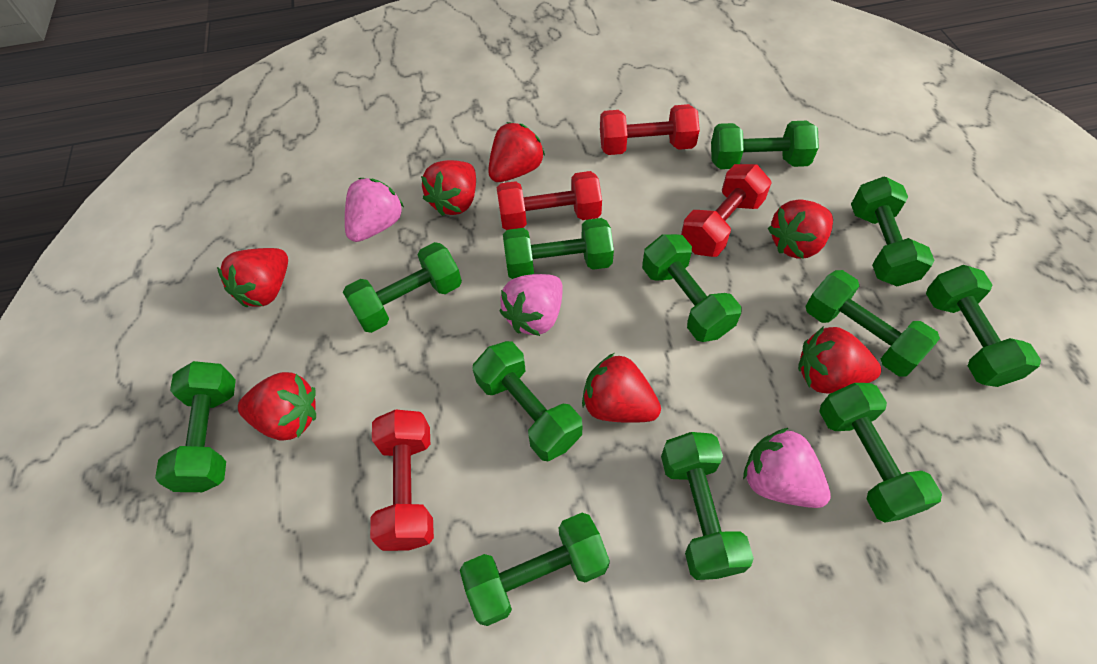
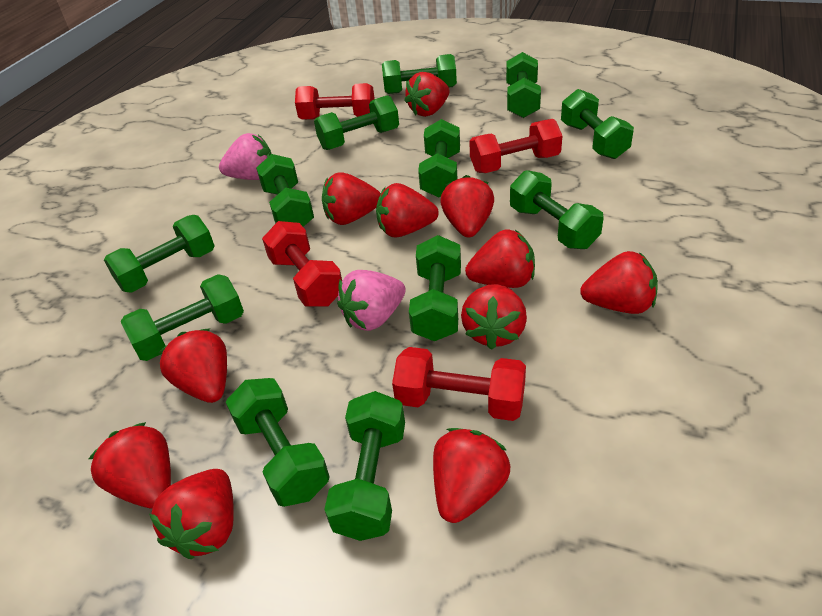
pink strawberry: 3 -> 2
red strawberry: 7 -> 11

